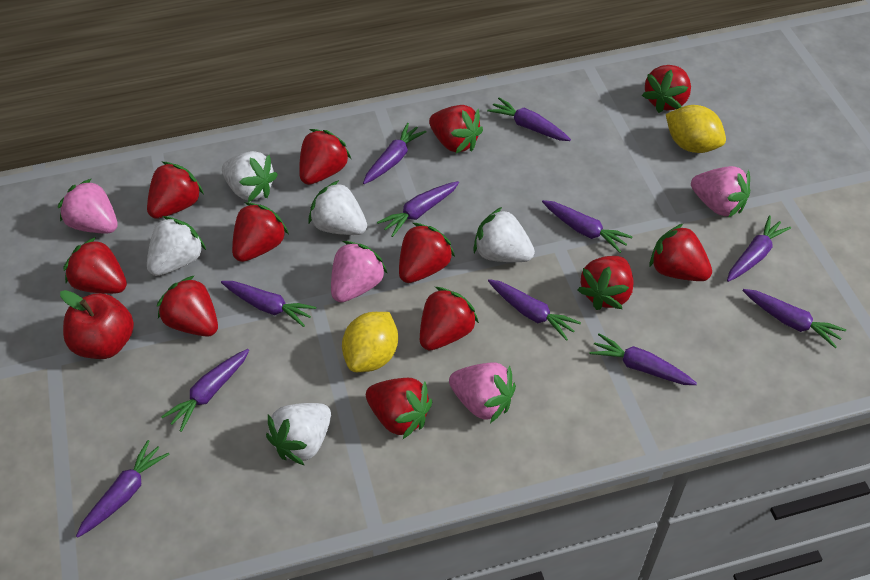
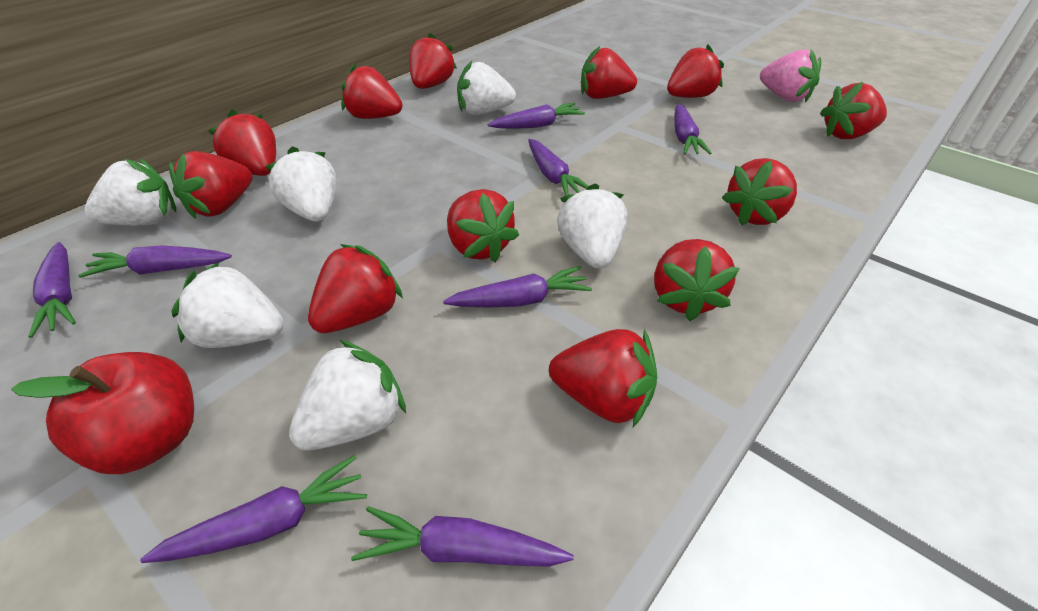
pink strawberry: 4 -> 1
purple carrot: 11 -> 8
white strawberry: 5 -> 6
yellow lemon: 2 -> 0

